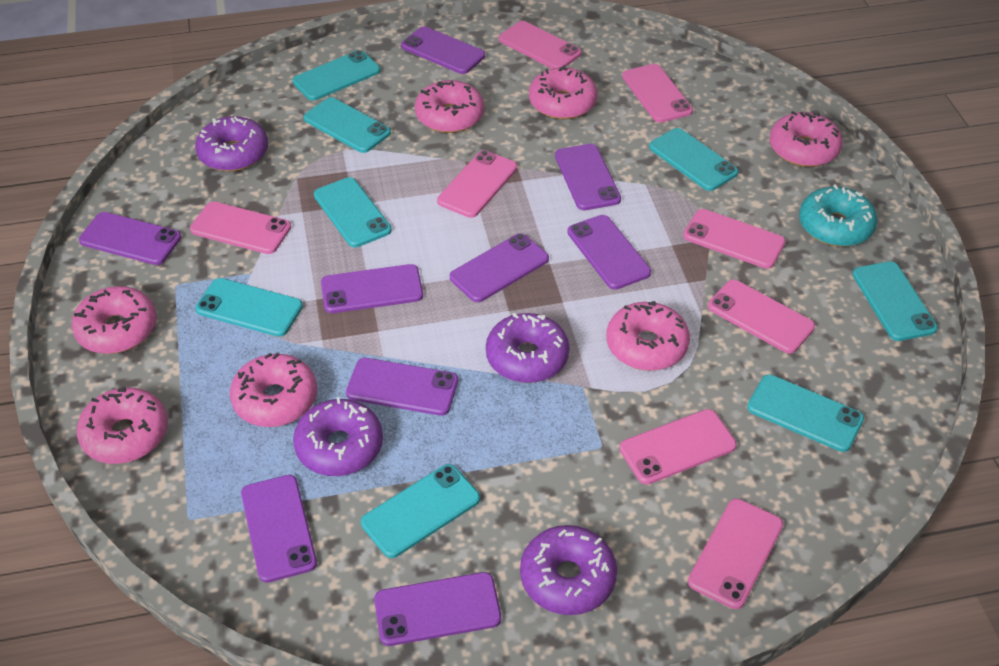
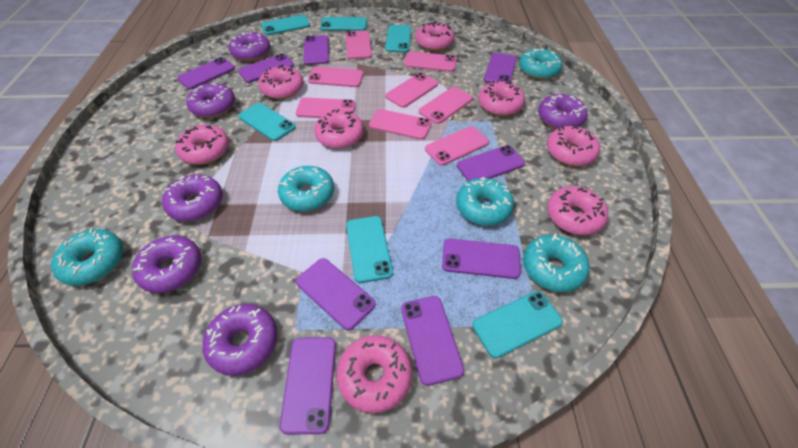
pink donut: 7 -> 8
purple donut: 4 -> 6
turquoise donut: 1 -> 5
turquoise phone: 8 -> 6

